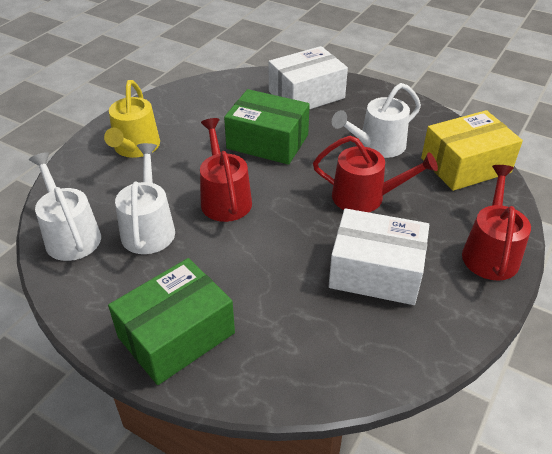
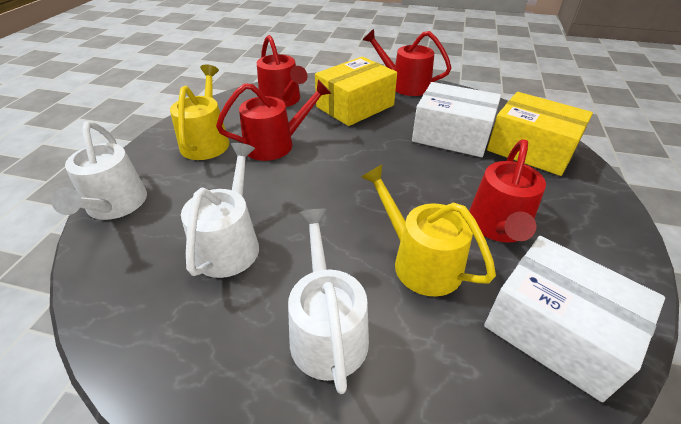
green box: 2 -> 0
red watering can: 3 -> 4
yellow box: 1 -> 2
yellow watering can: 1 -> 2

